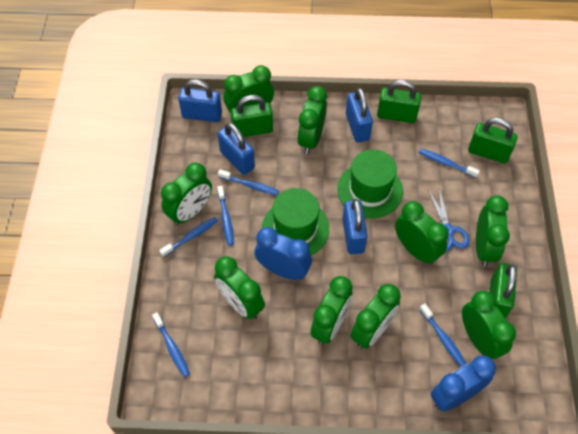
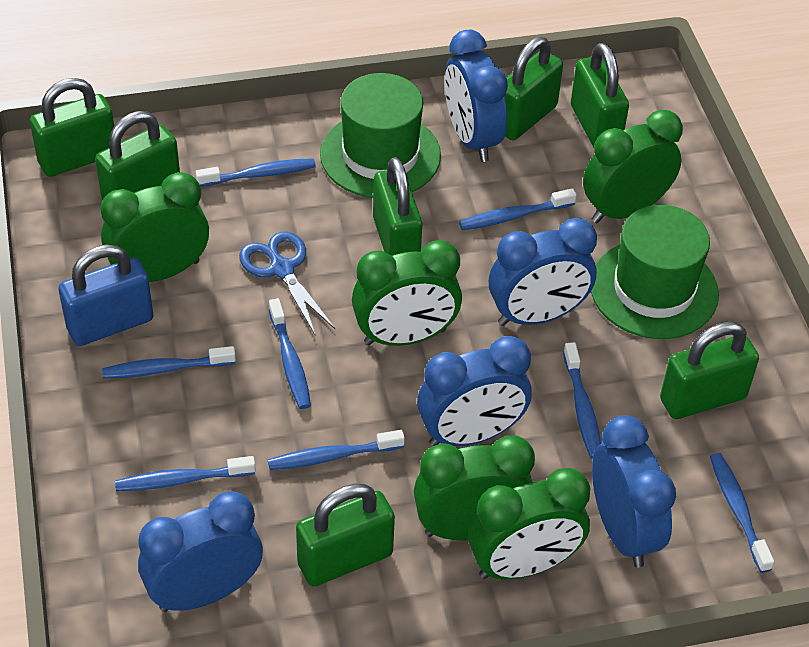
blue clock: 2 -> 5
blue padlock: 4 -> 1
blue toothbrush: 6 -> 8
green clock: 9 -> 5
green padlock: 4 -> 7

